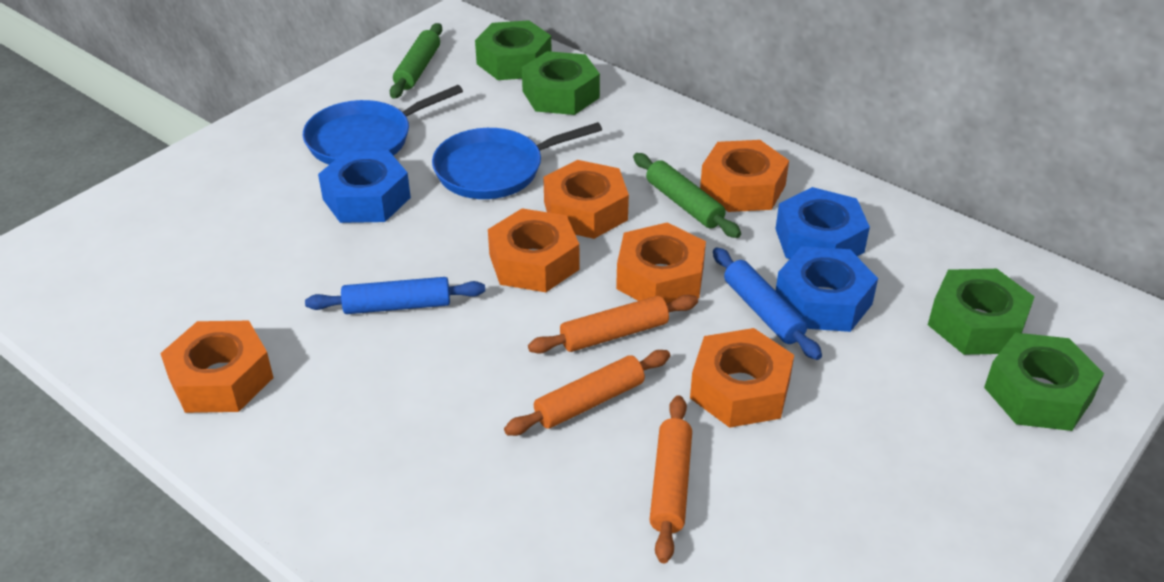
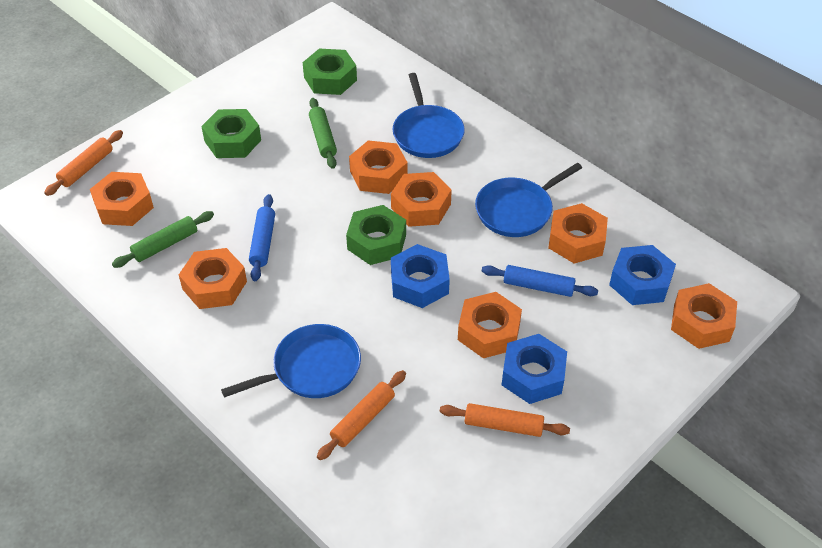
blue pan: 2 -> 3
green nut: 4 -> 3
orange nut: 6 -> 7

